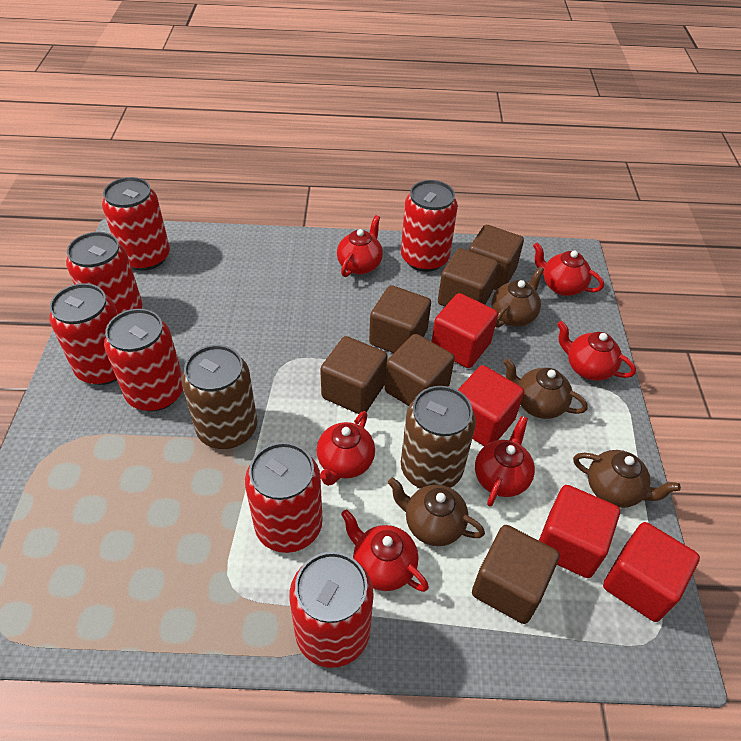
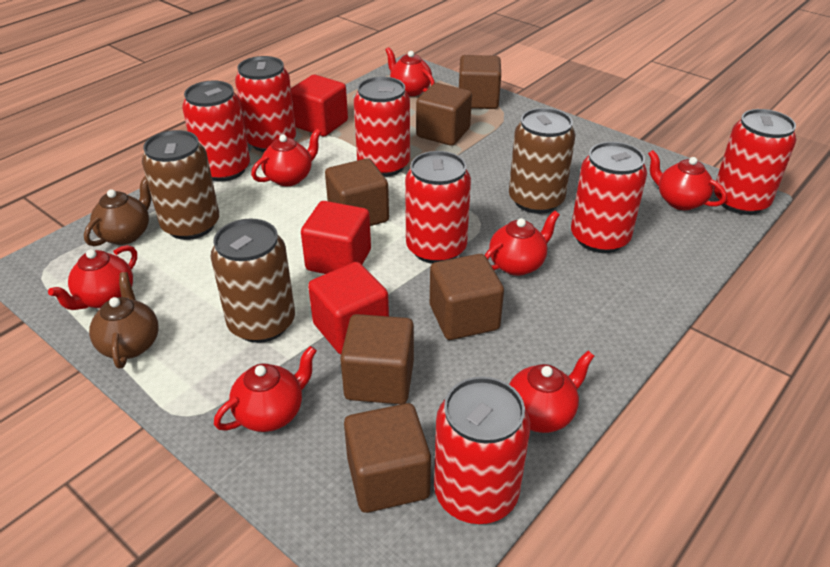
brown can: 2 -> 3
brown teapot: 4 -> 2
red cube: 4 -> 3
red teapot: 6 -> 7

